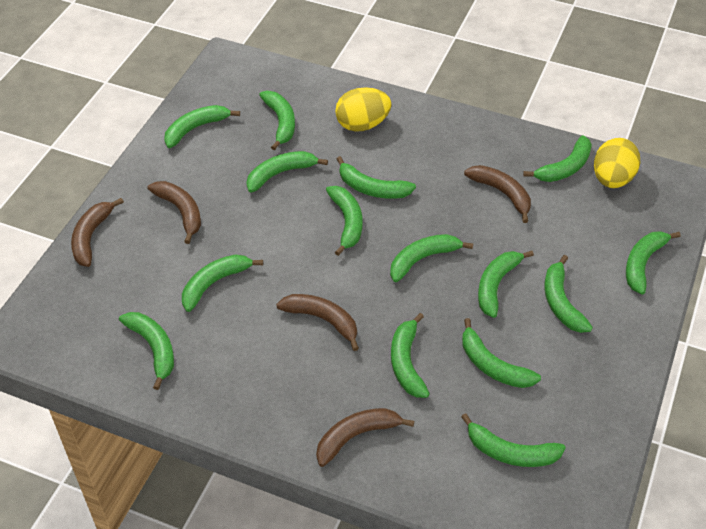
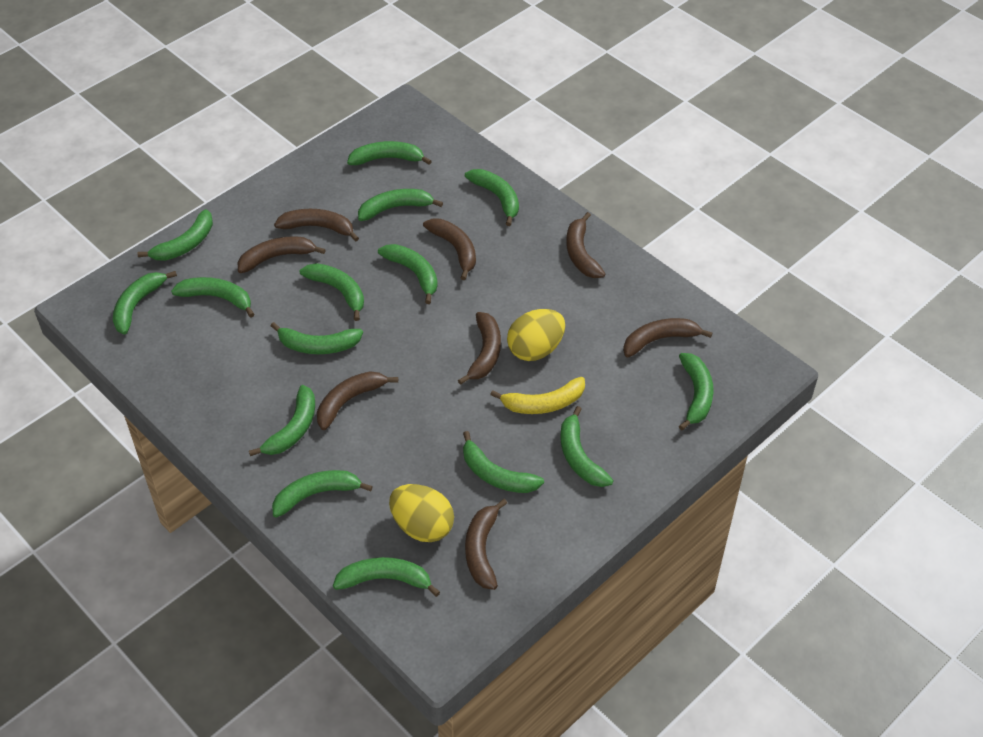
brown banana: 5 -> 8
yellow banana: 0 -> 1

